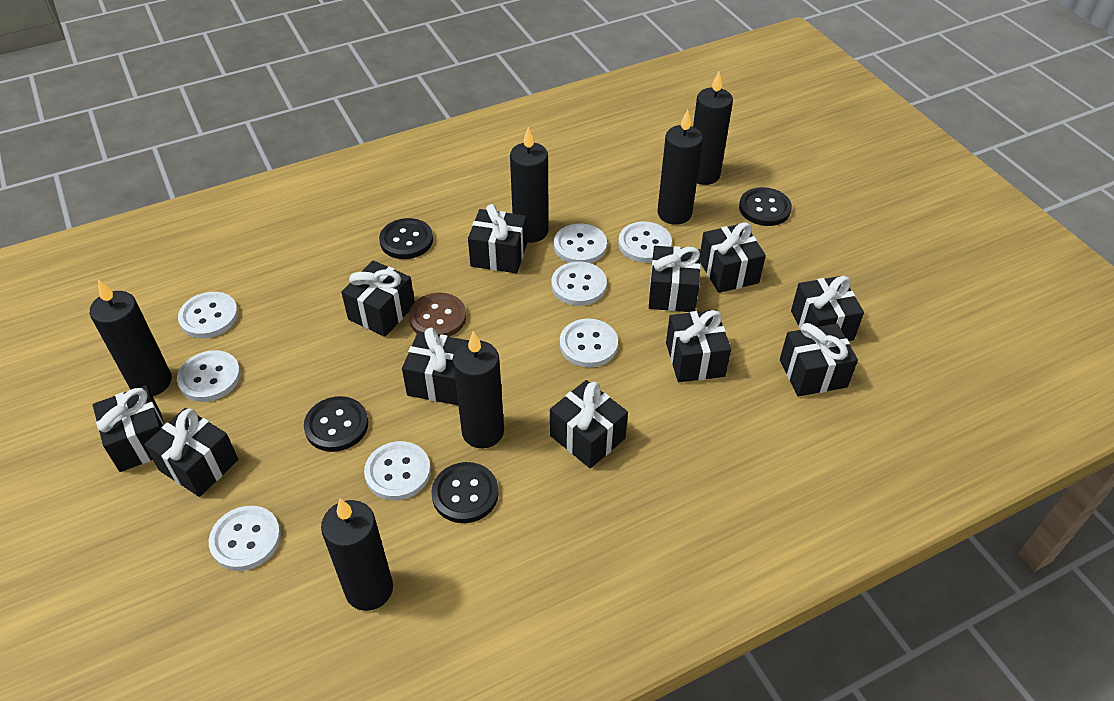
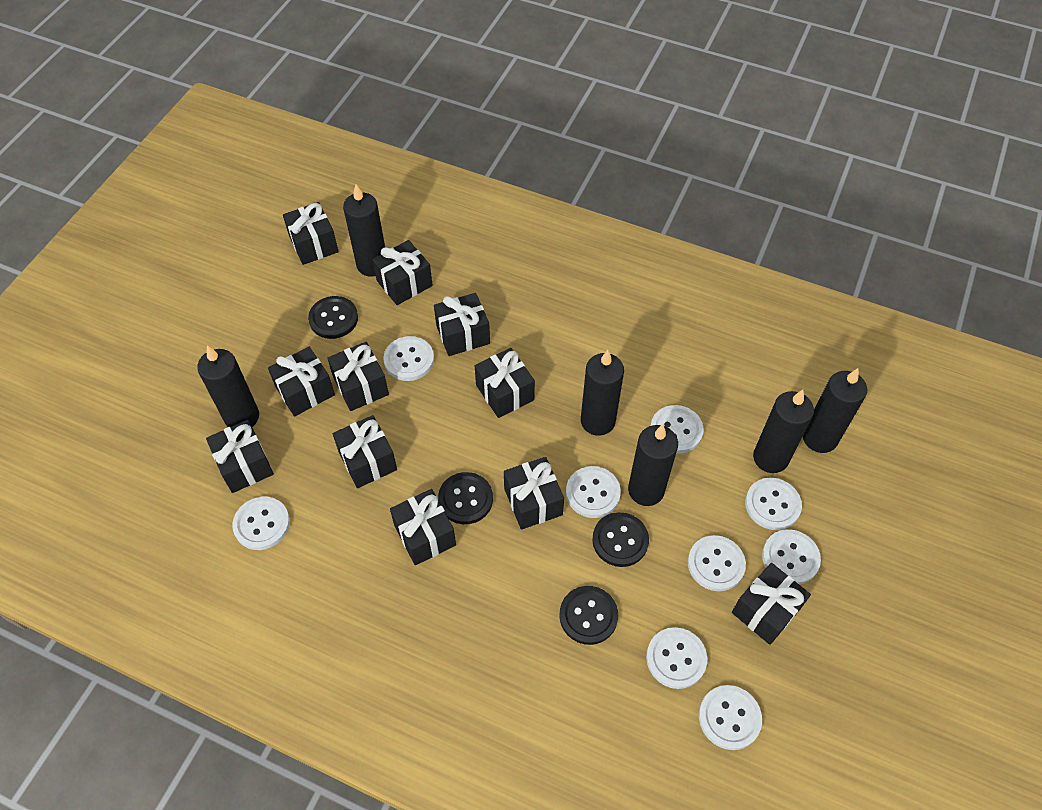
brown button: 1 -> 0
white button: 8 -> 9

